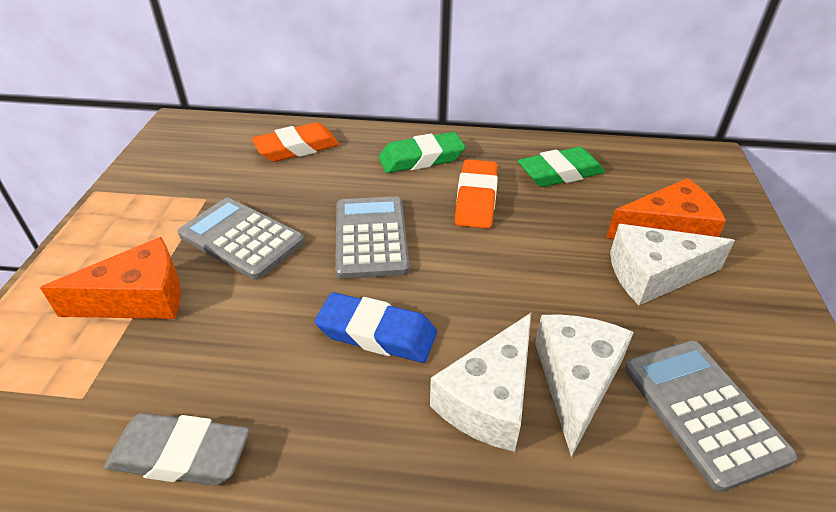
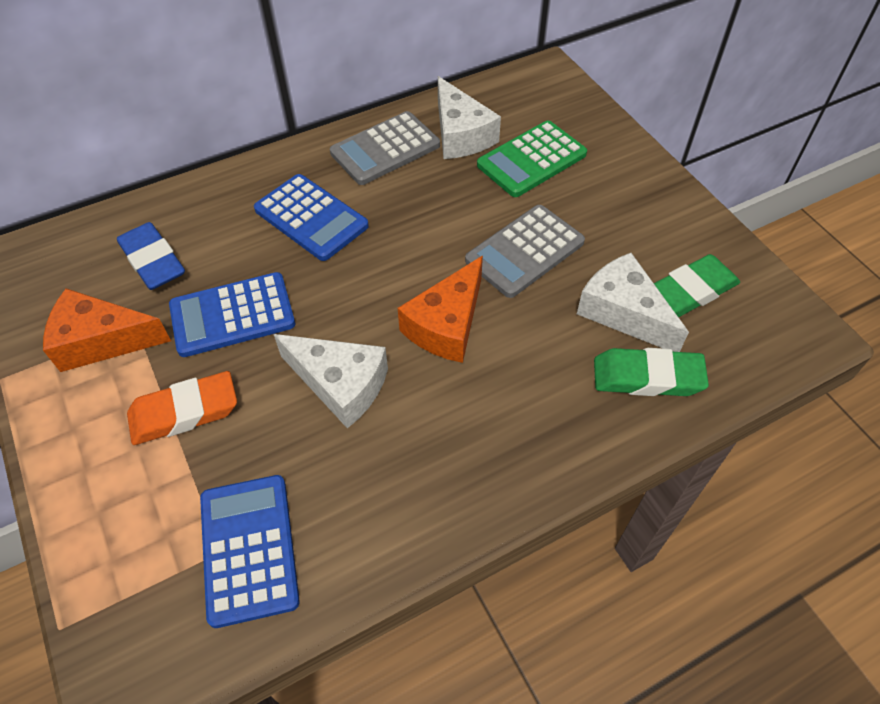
blue calculator: 0 -> 3
green calculator: 0 -> 1
grey calculator: 3 -> 2
grey eraser: 1 -> 0
orange eraser: 2 -> 1

